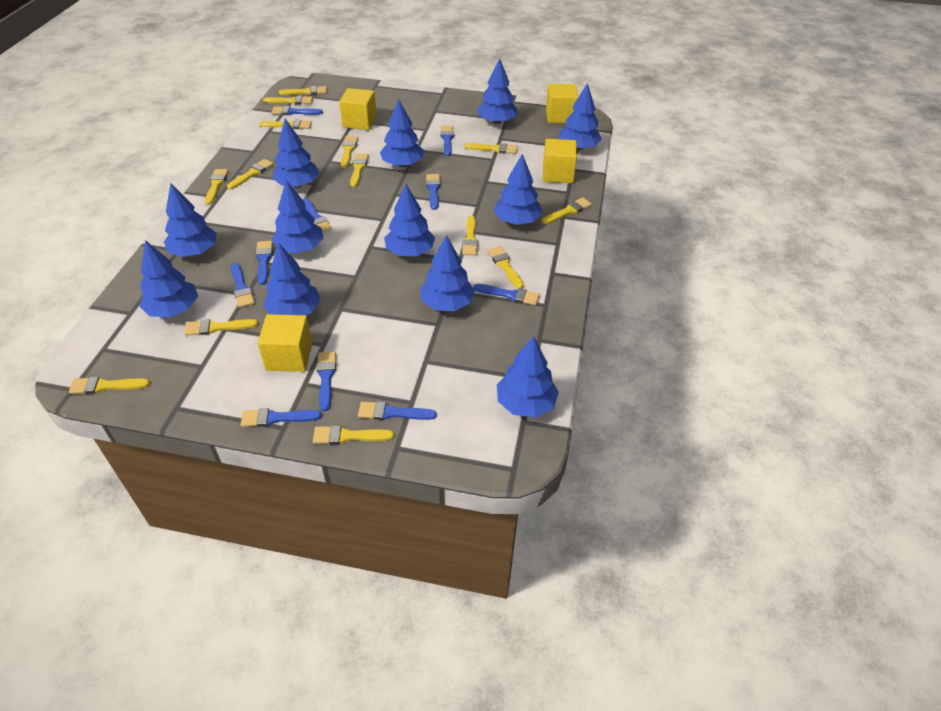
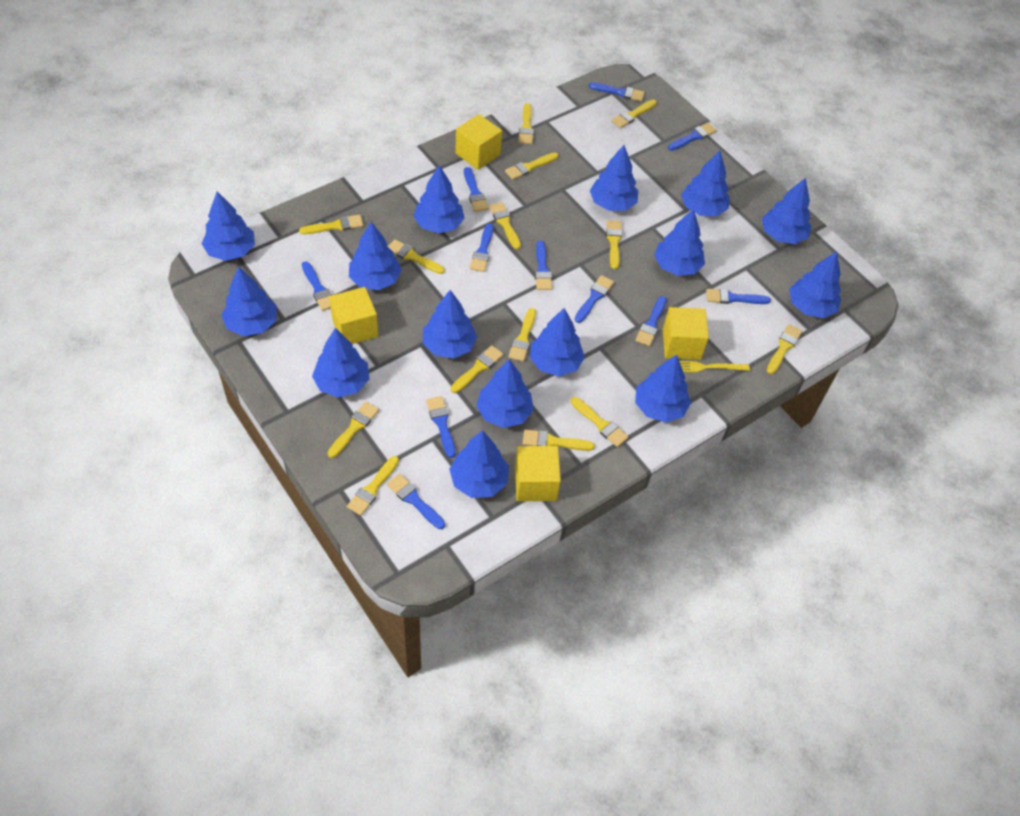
blue brush: 10 -> 11
blue tree: 12 -> 15
yellow fork: 0 -> 1

